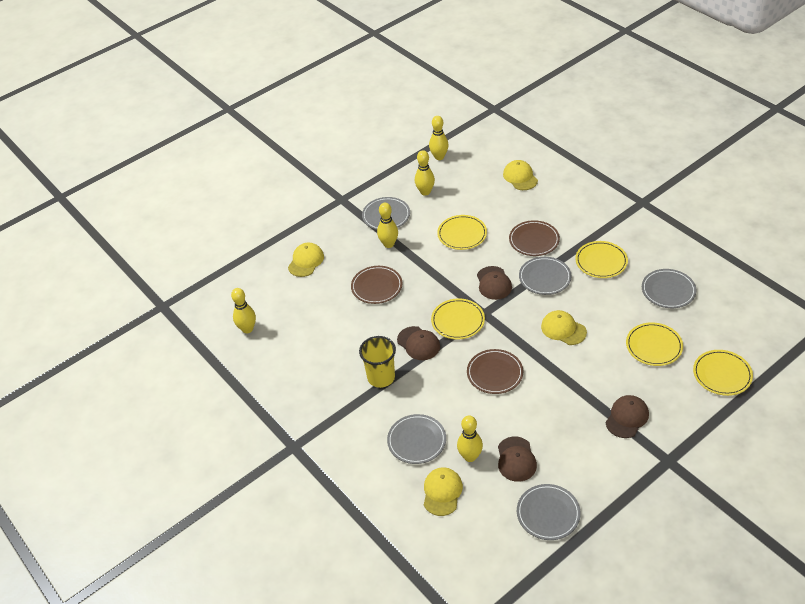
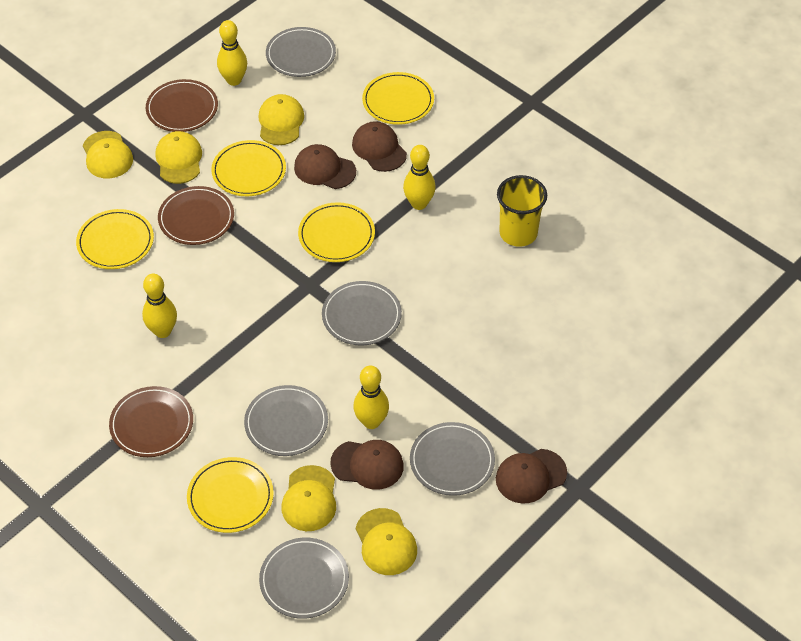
yellow bowling pin: 5 -> 4
yellow cap: 4 -> 5

